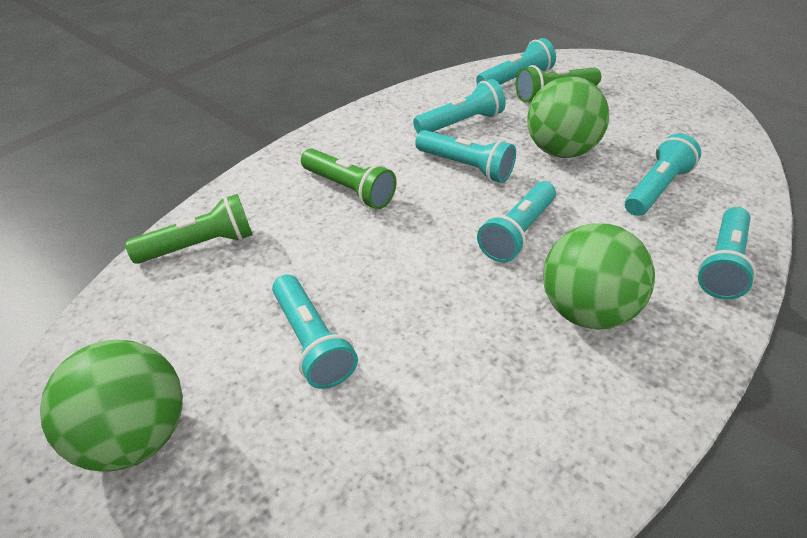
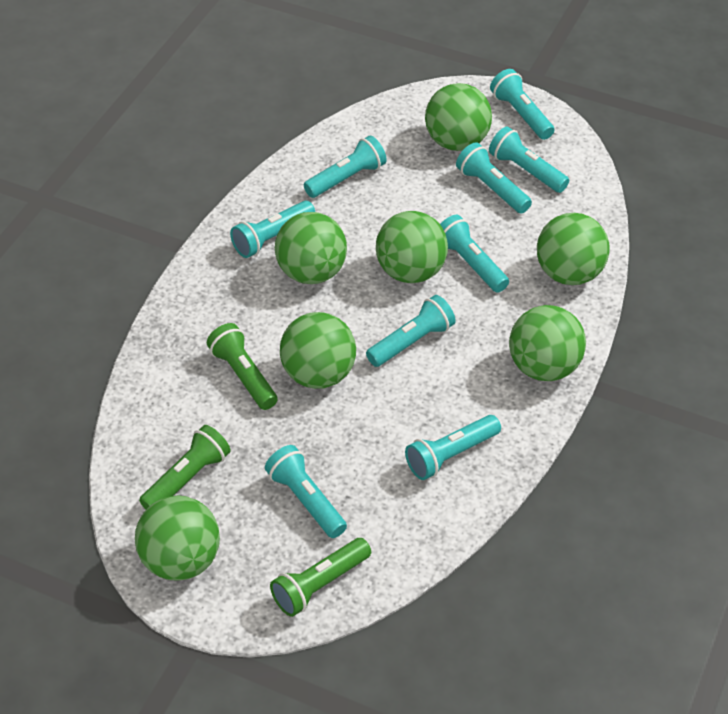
green ball: 3 -> 7
turquoise flashlight: 7 -> 9

